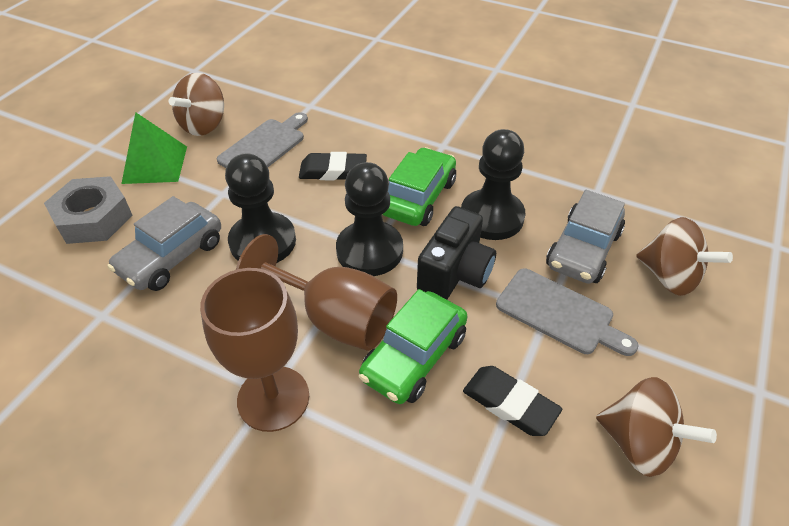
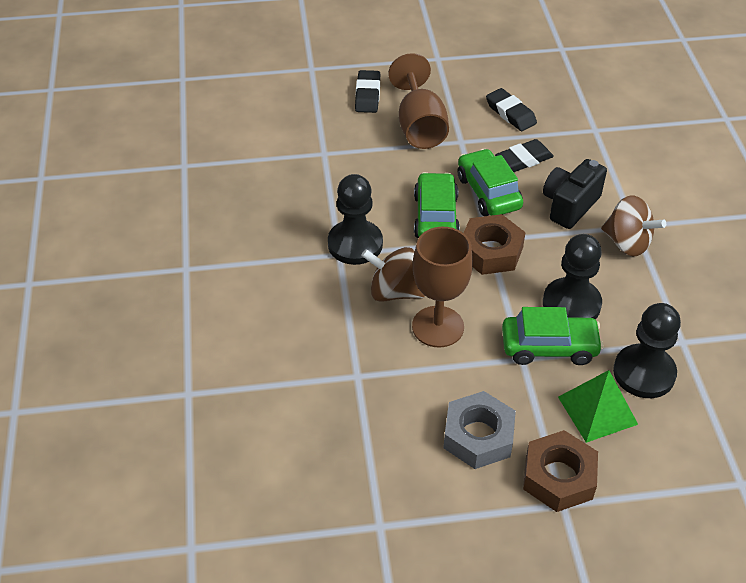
black eraser: 2 -> 3
brown nut: 0 -> 2
brown spinning top: 3 -> 2
green car: 2 -> 3
grey car: 2 -> 0
grey cutting board: 2 -> 0

